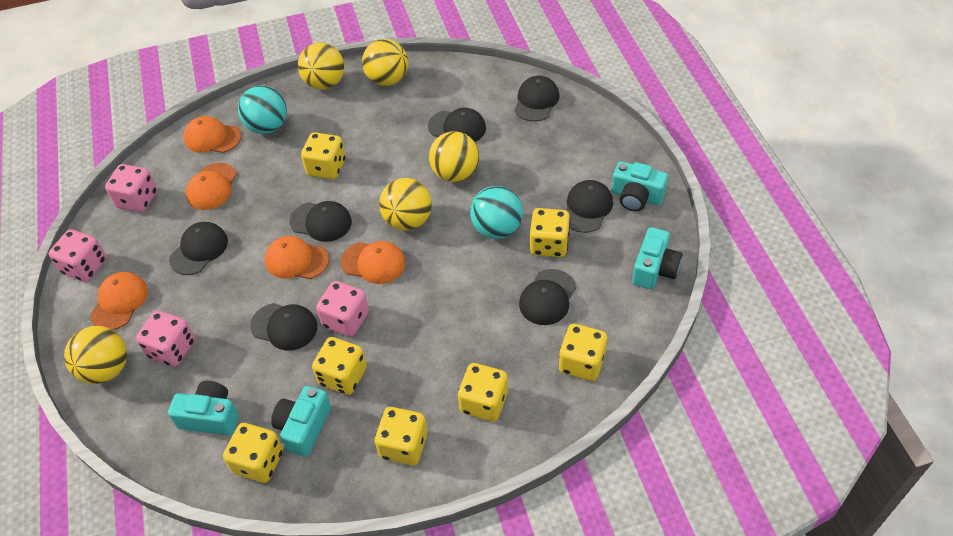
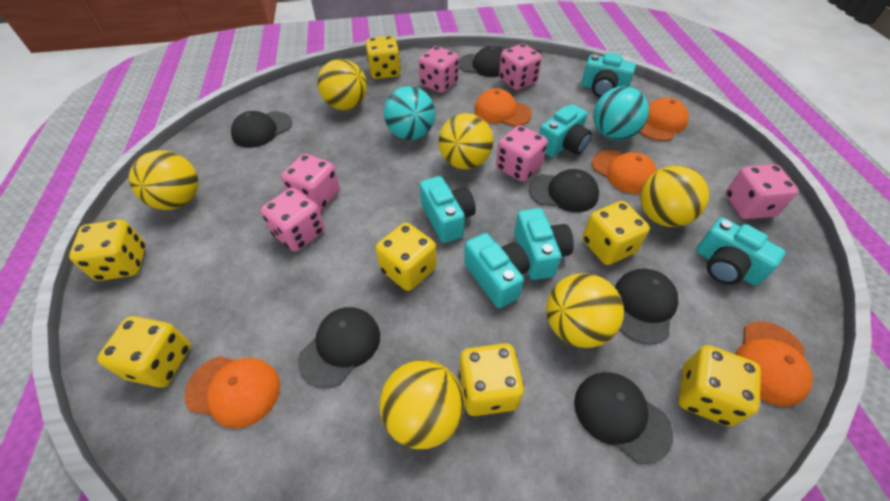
black cap: 7 -> 6
pink dice: 4 -> 6
turquoise camera: 4 -> 6
yellow ball: 5 -> 6

